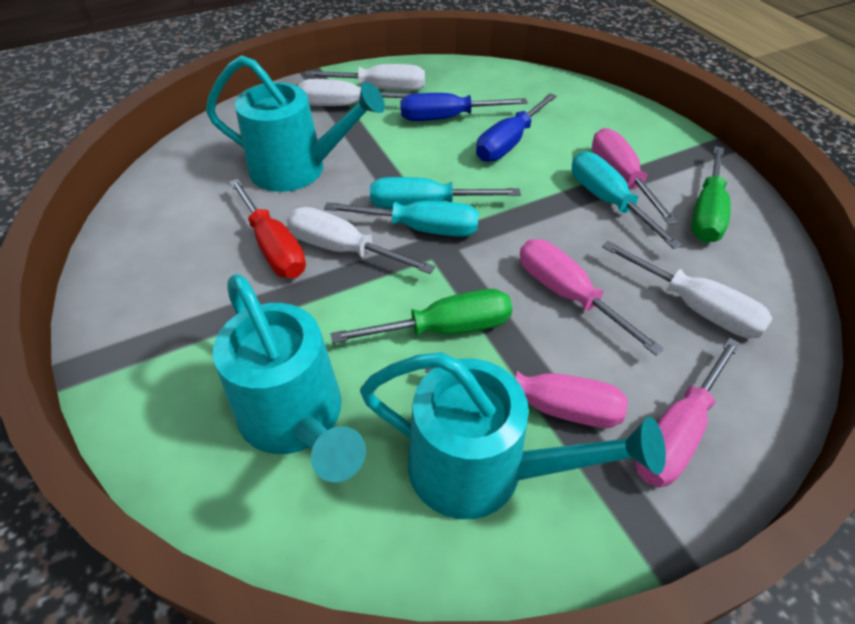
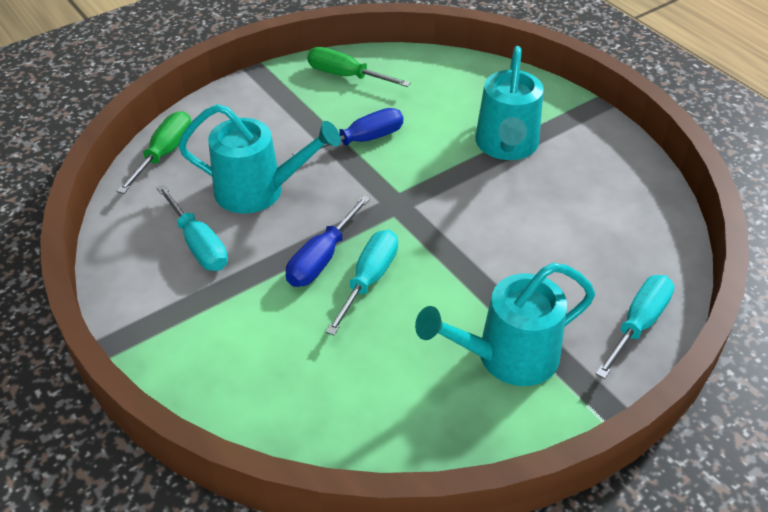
pink screwdriver: 4 -> 0
red screwdriver: 1 -> 0
white screwdriver: 4 -> 0

